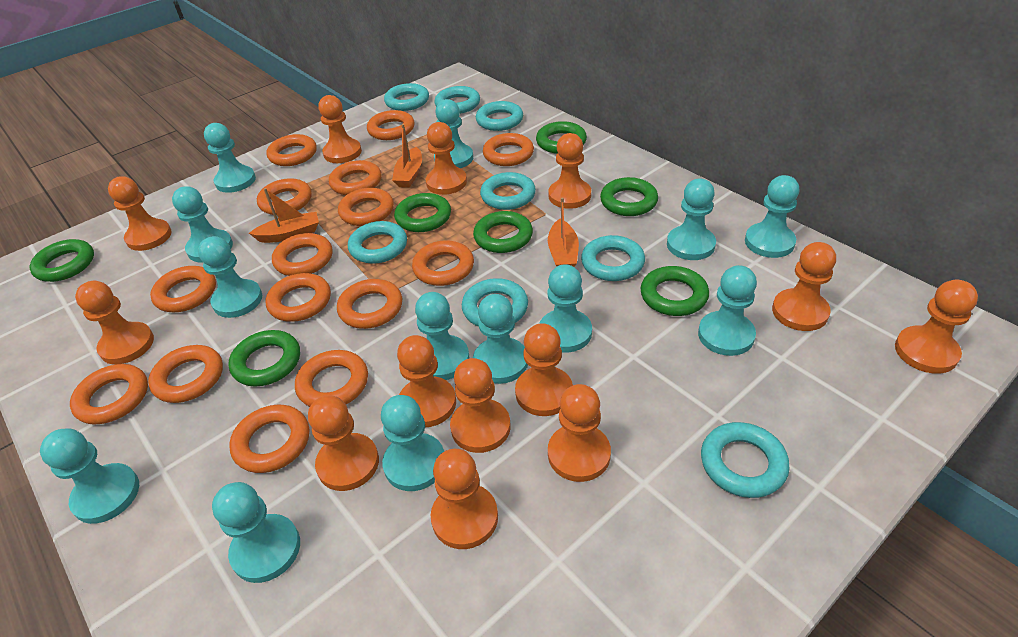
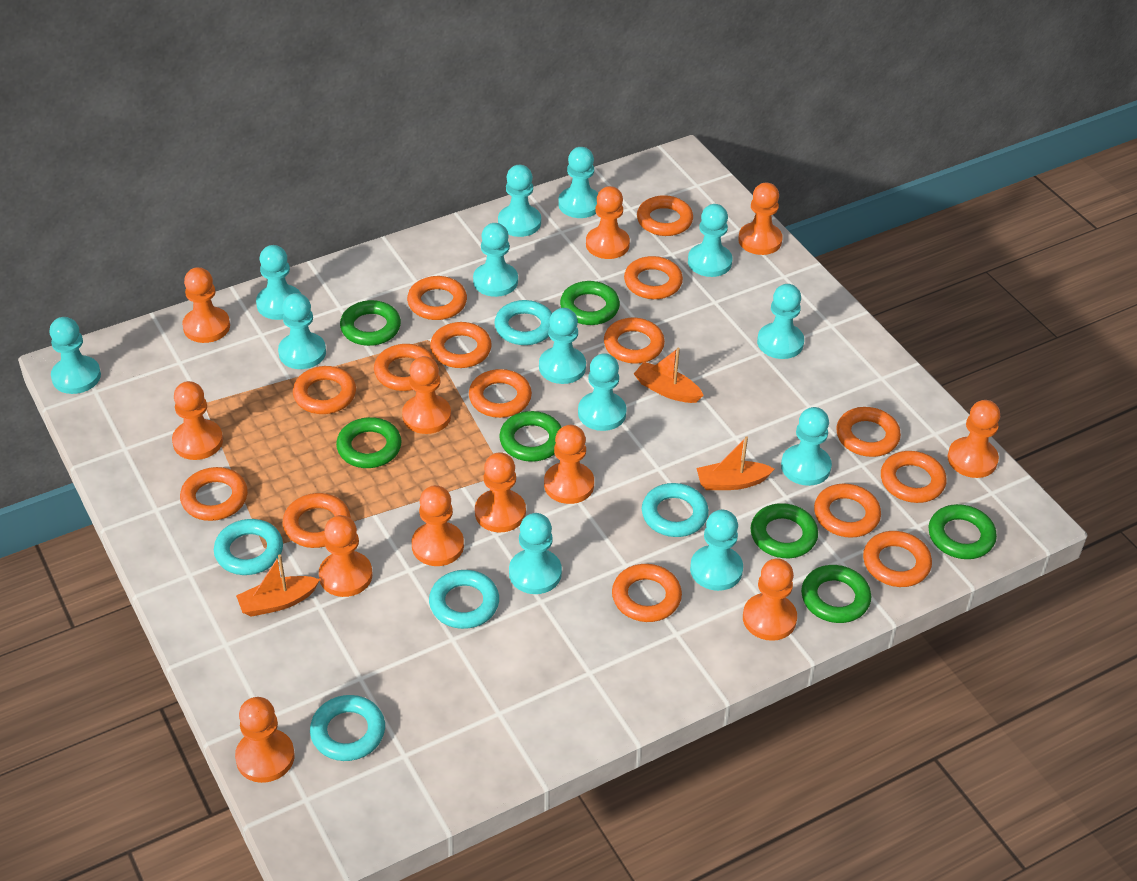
orange pawn: 13 -> 12
turquoise ring: 8 -> 5

